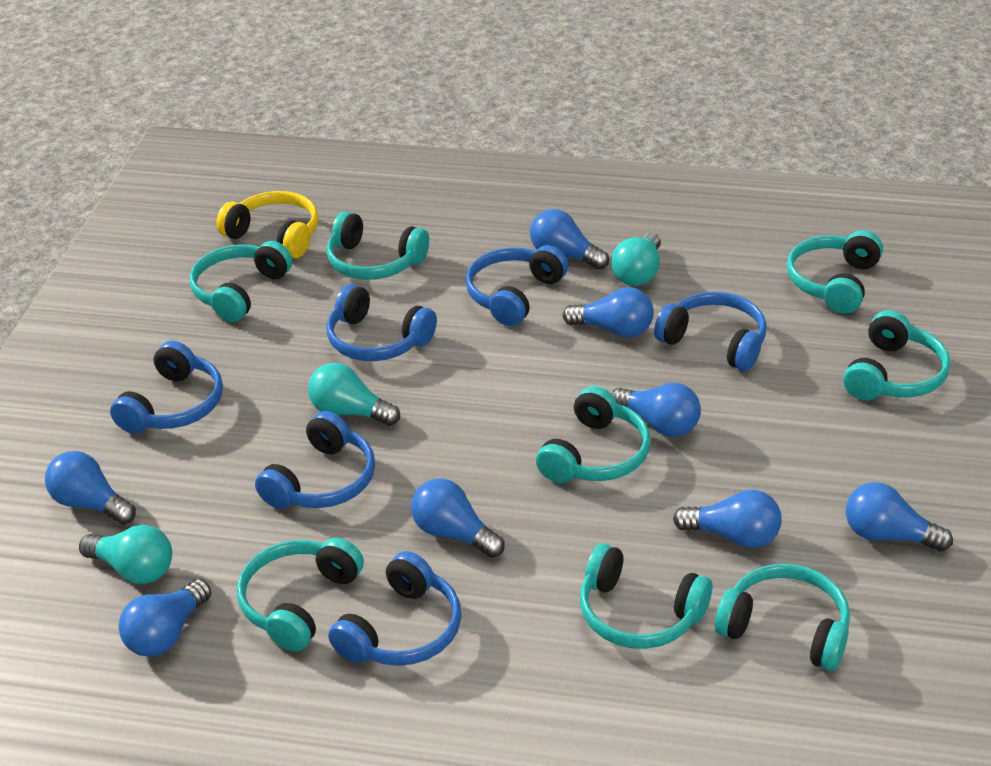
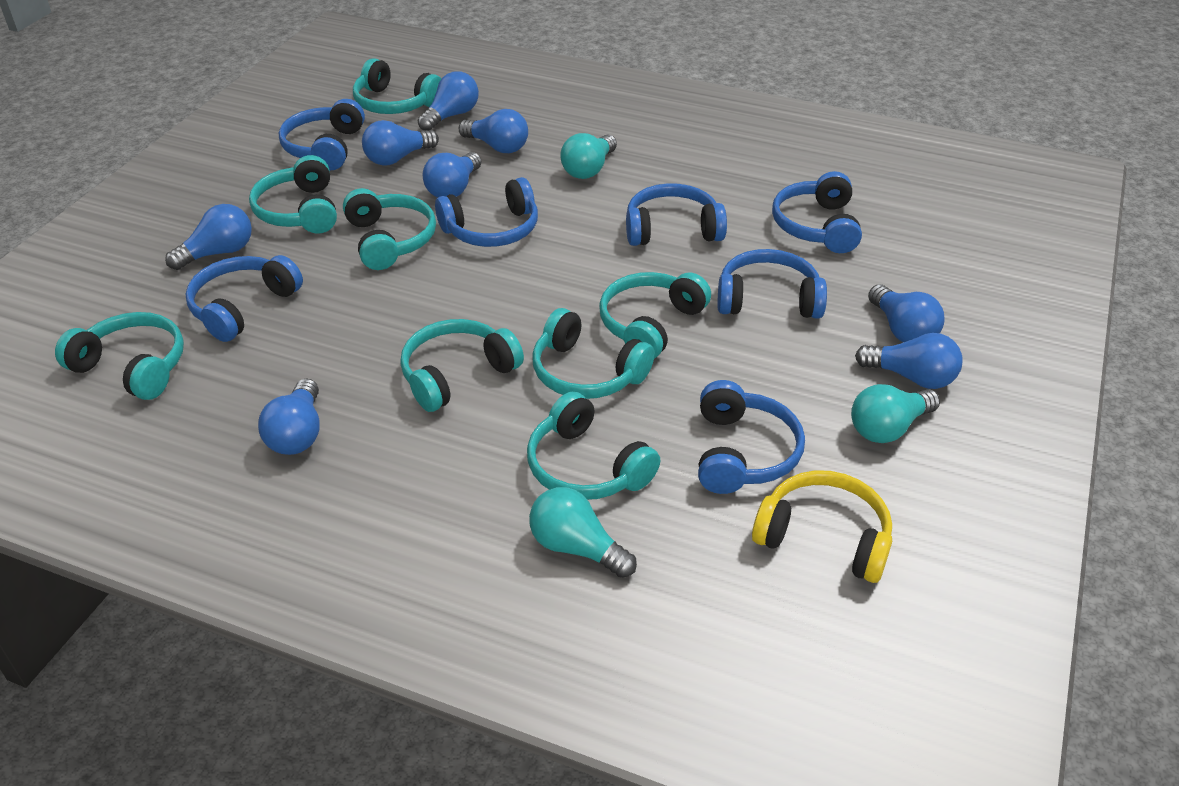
blue headphones: 6 -> 7

